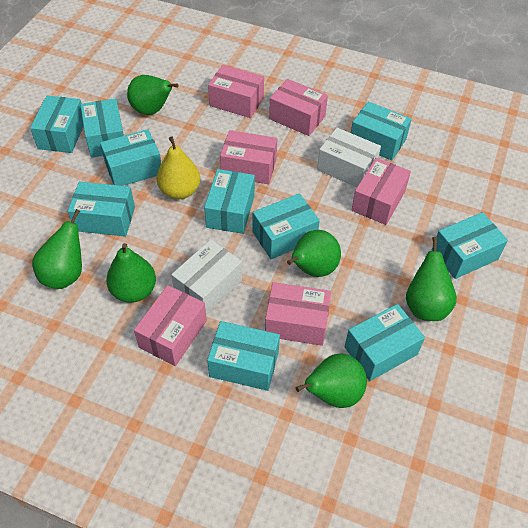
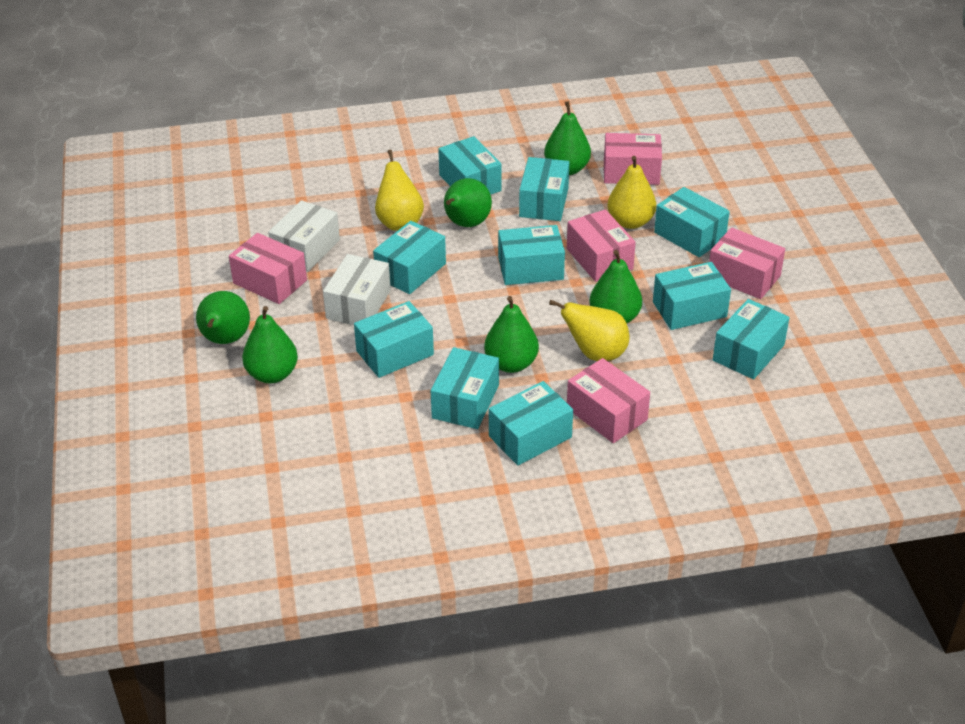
pink box: 6 -> 5
yellow pear: 1 -> 3

